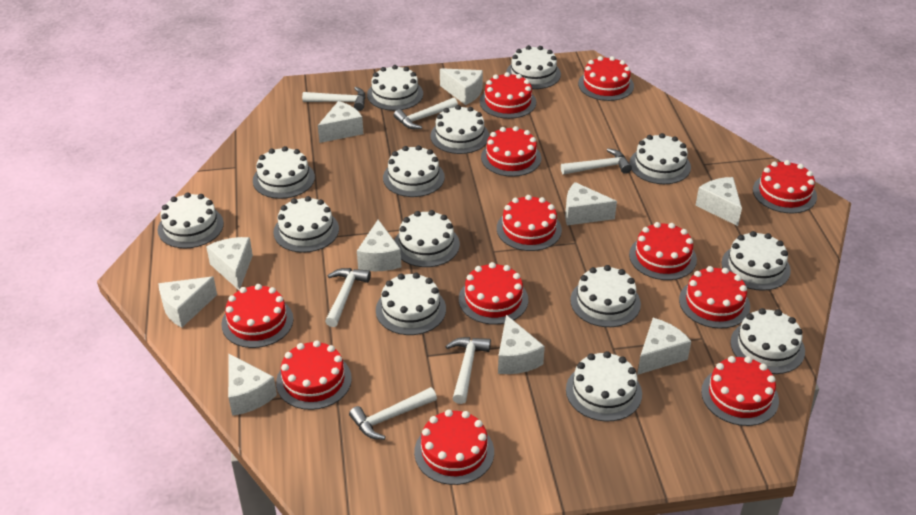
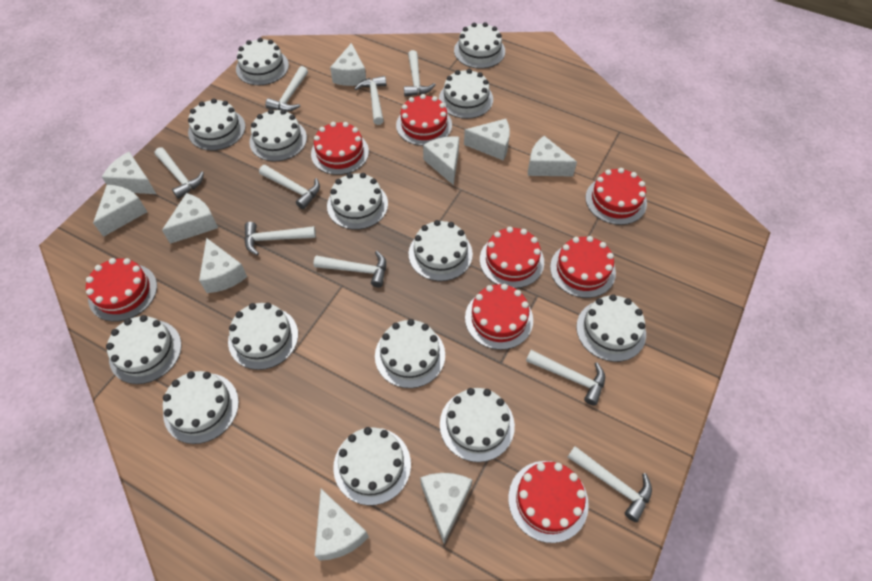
red cake: 12 -> 8
white hammer: 6 -> 9

